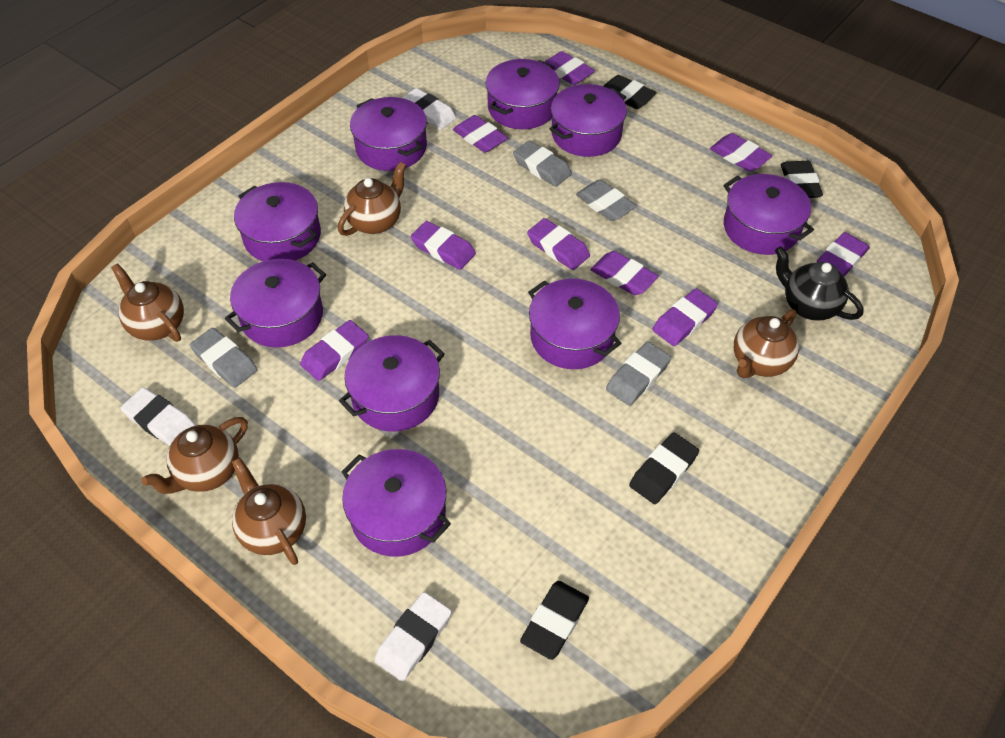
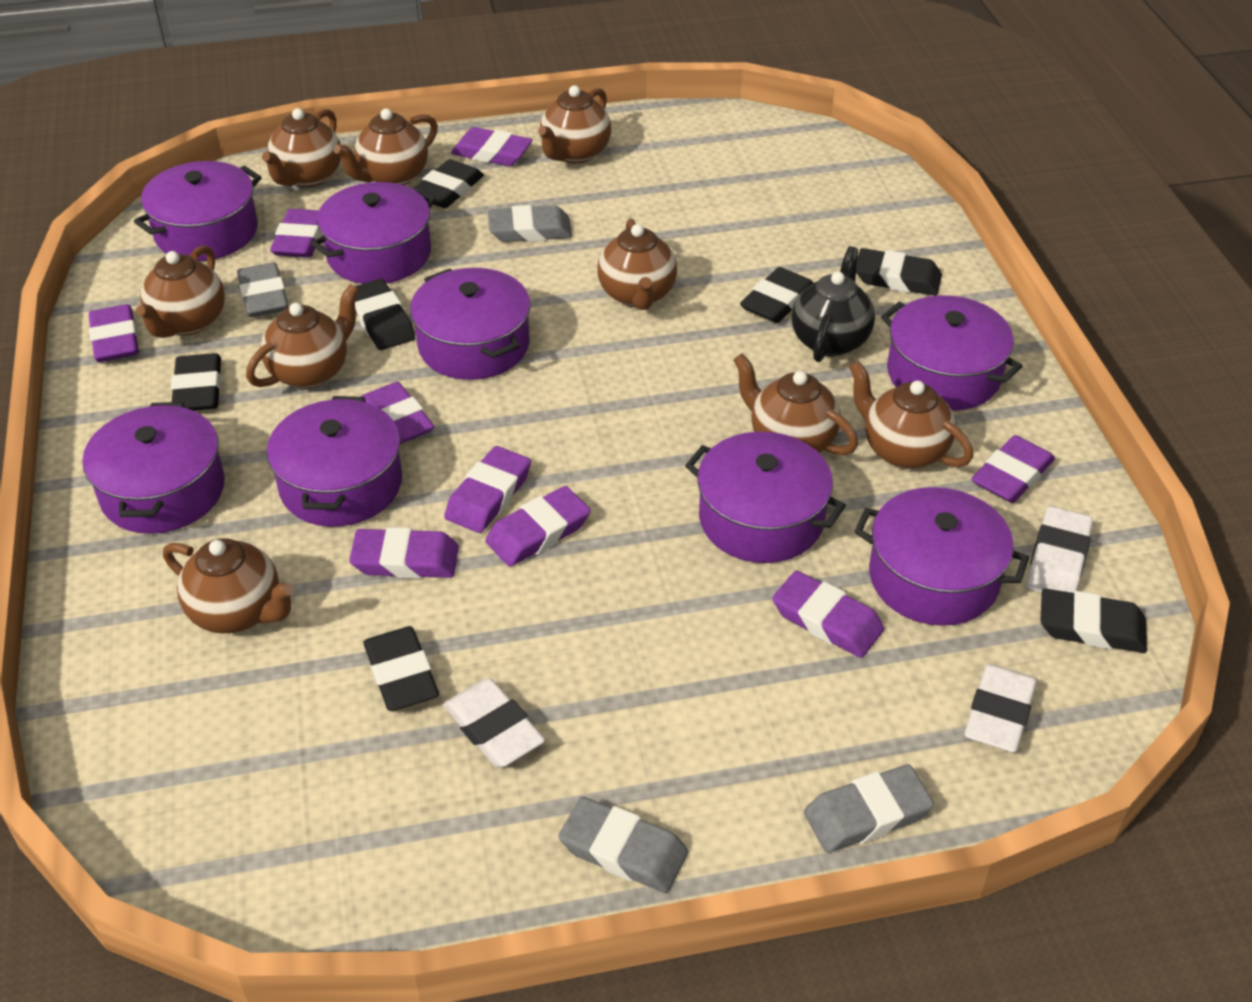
black eraser: 4 -> 7
brown teapot: 5 -> 9
purple pot: 9 -> 8

